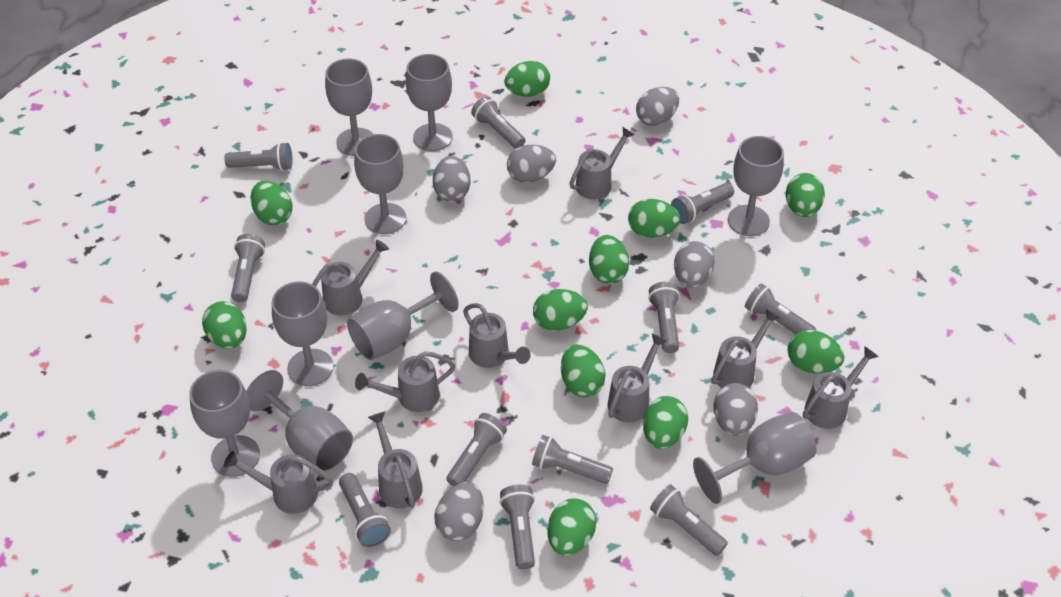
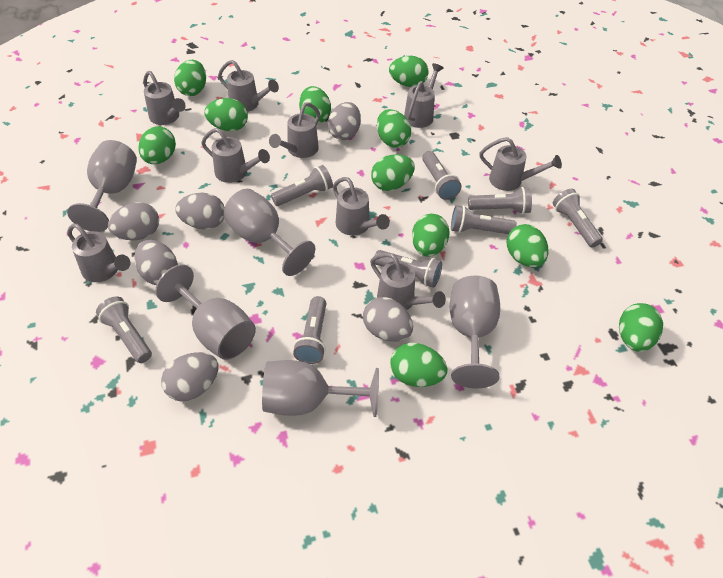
grey flashlight: 11 -> 8
grey goblet: 9 -> 5

